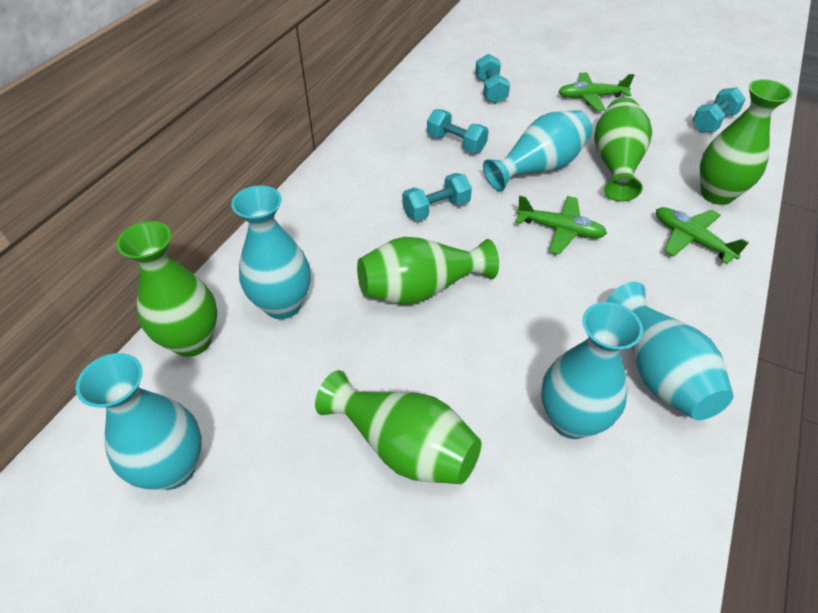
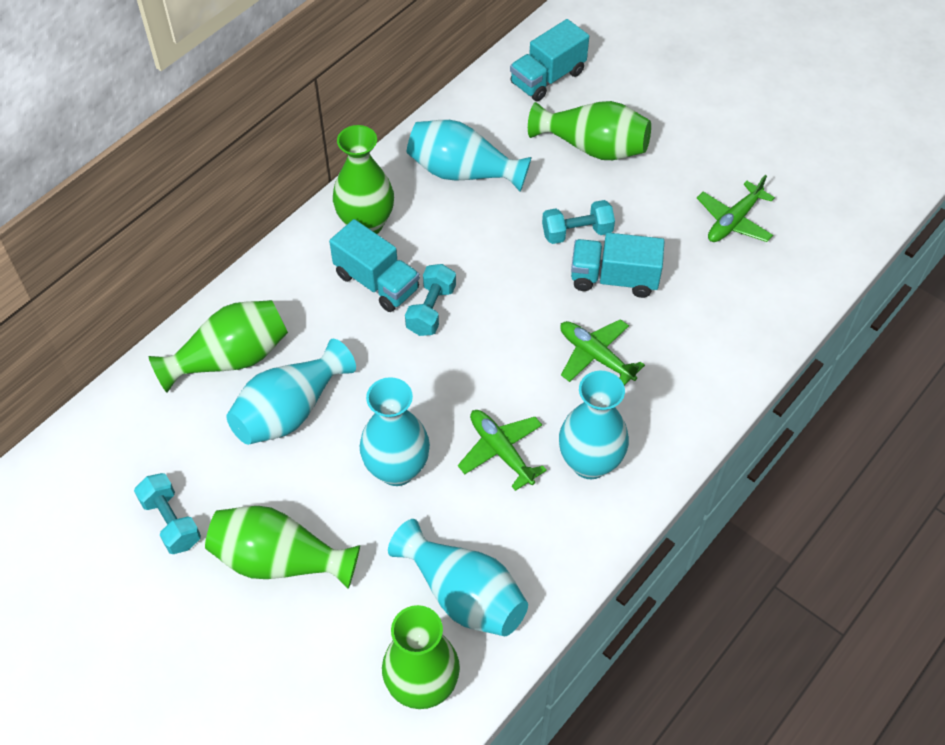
turquoise dumbbell: 4 -> 3
turquoise truck: 0 -> 3

